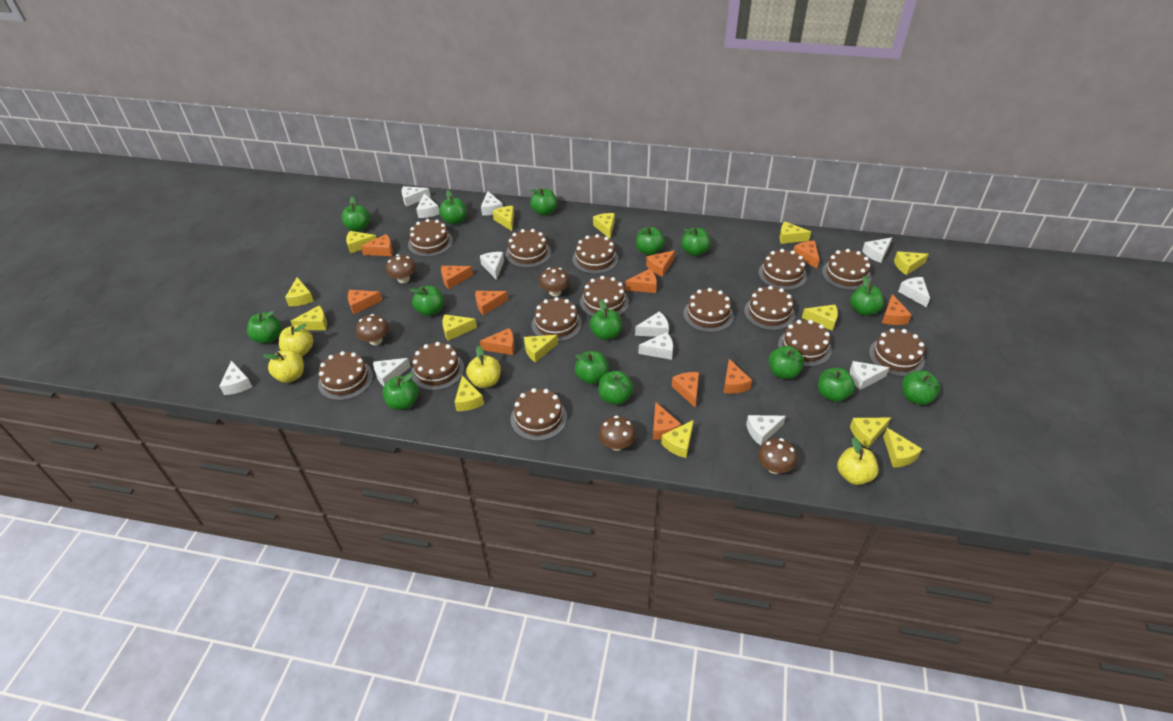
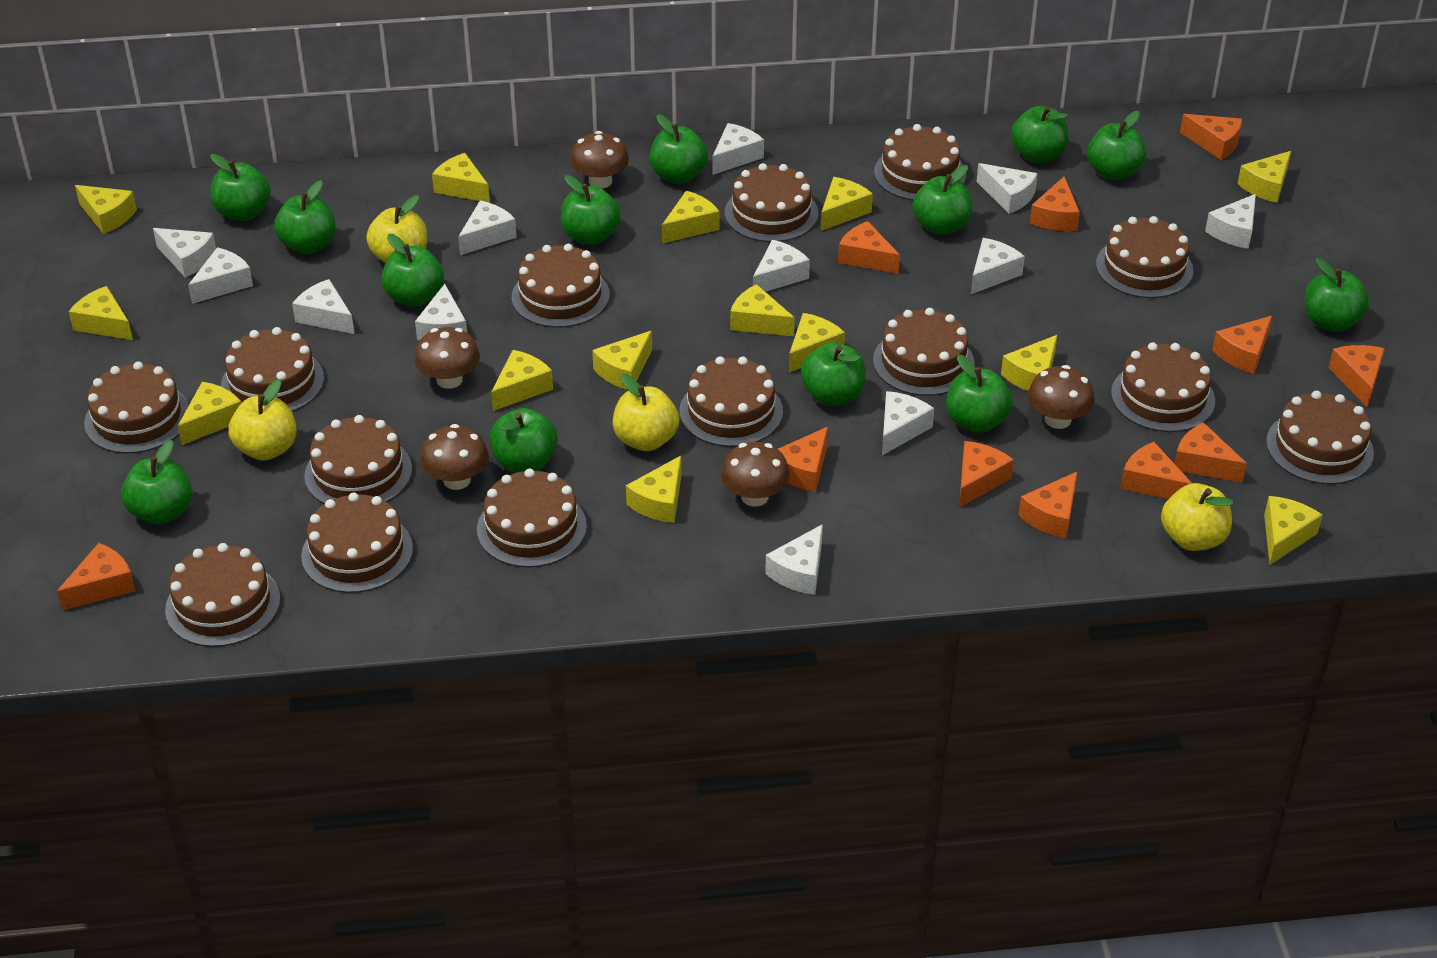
green apple: 15 -> 13
orange cheese: 12 -> 11

